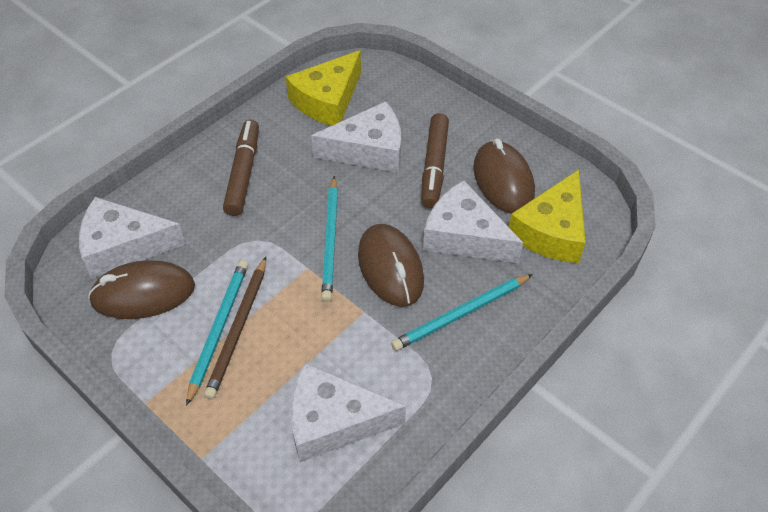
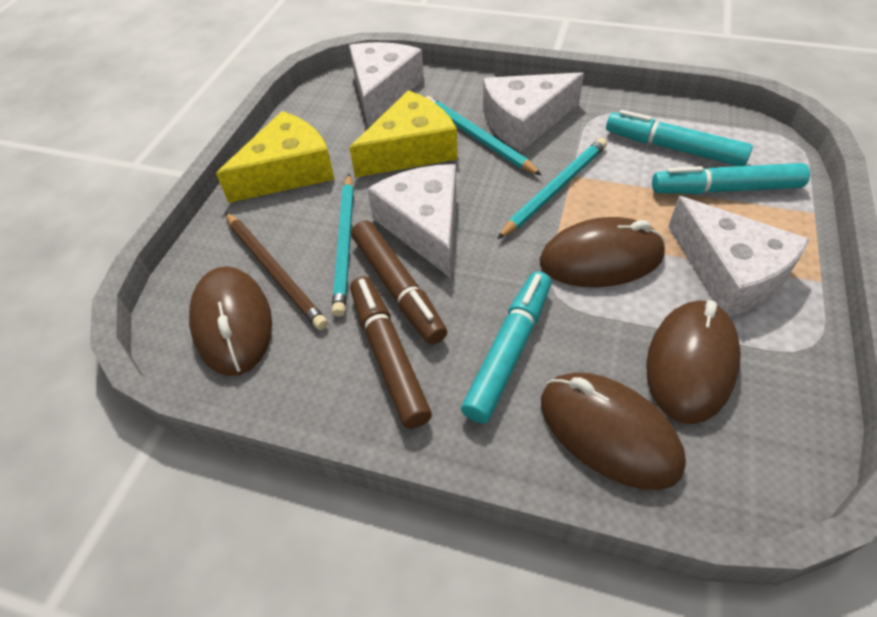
brown mouse: 3 -> 4
turquoise marker: 0 -> 3

